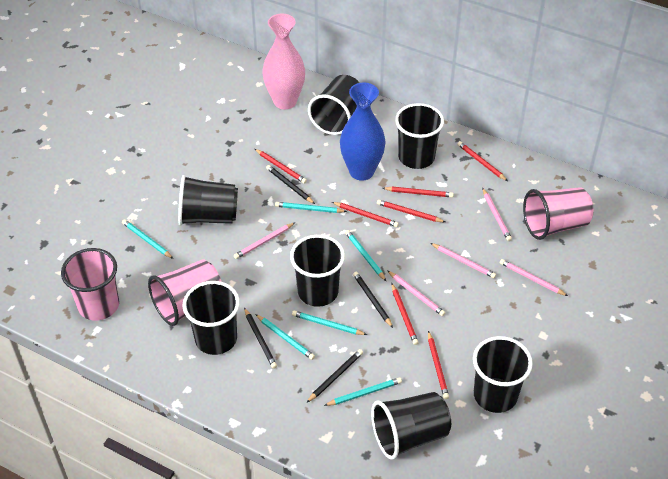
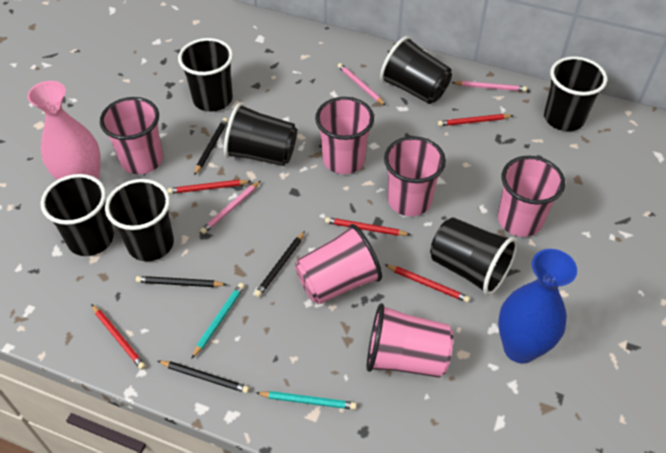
pink cup: 3 -> 6
pink pencil: 5 -> 3
red pencil: 7 -> 5
turquoise pencil: 6 -> 2

